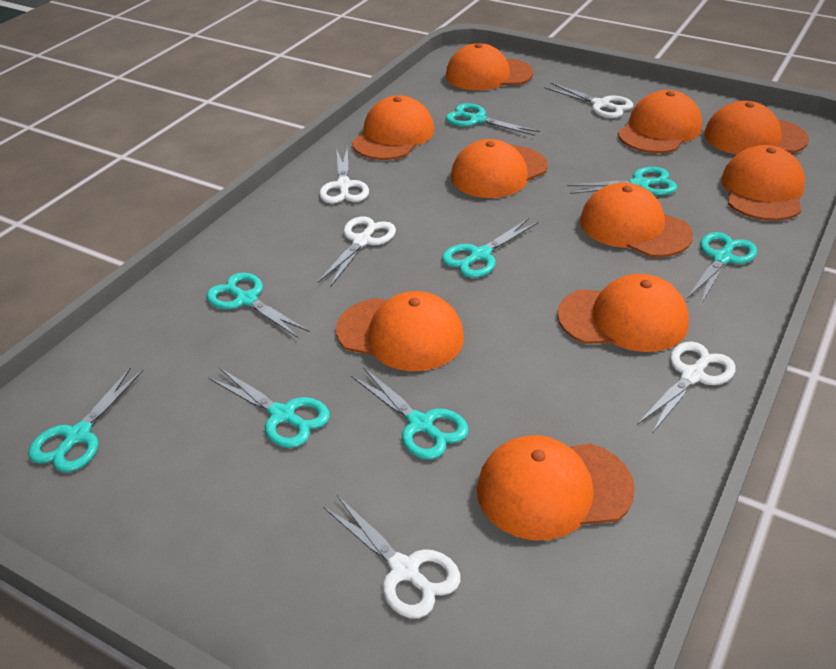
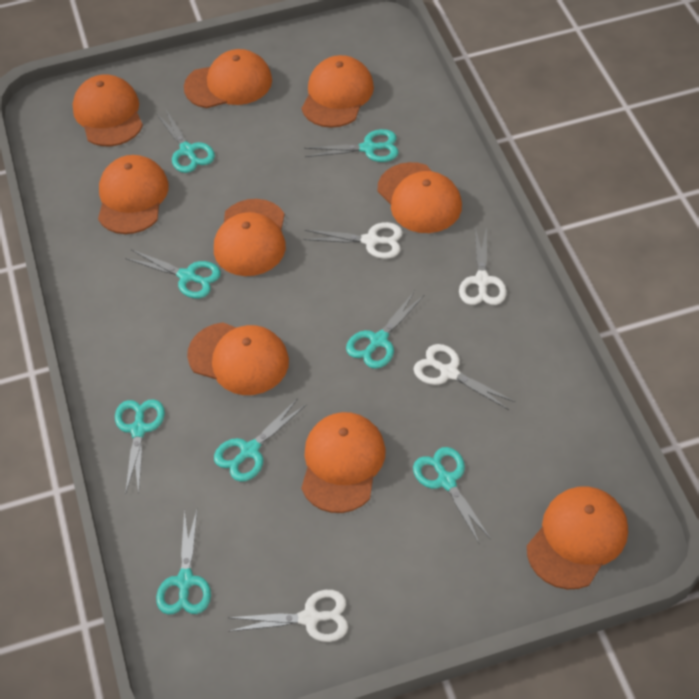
orange cap: 10 -> 9
white scissors: 5 -> 4

